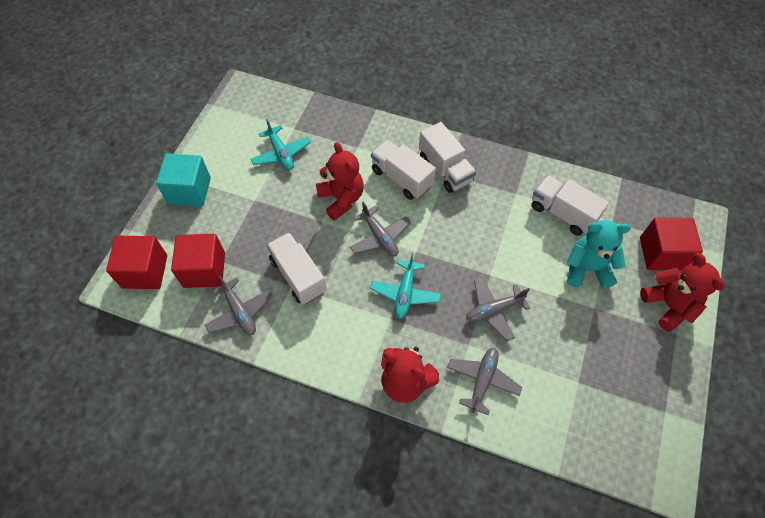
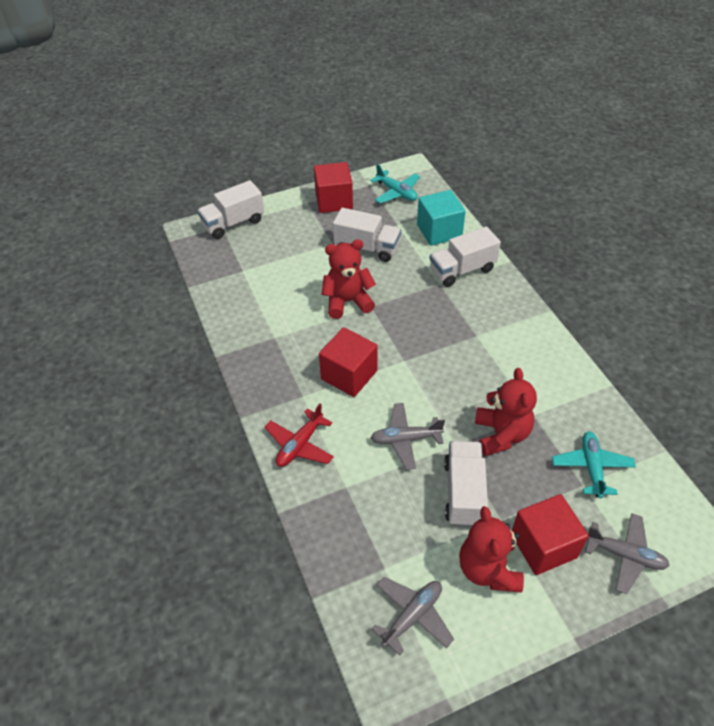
grey plane: 4 -> 3
red plane: 0 -> 1
turquoise teddy bear: 1 -> 0

